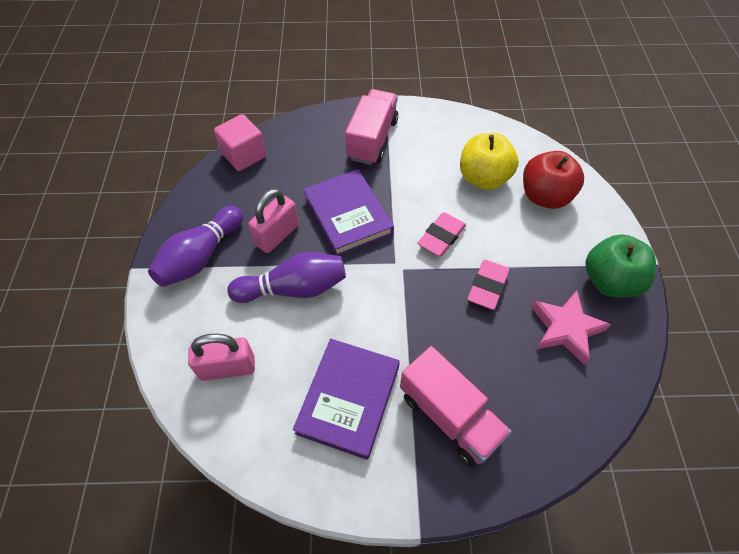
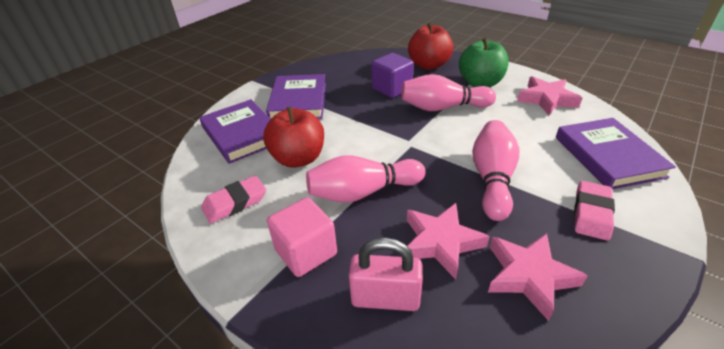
pink bowling pin: 0 -> 3
pink padlock: 2 -> 1
pink star: 1 -> 3
pink truck: 2 -> 0
purple book: 2 -> 3
purple bowling pin: 2 -> 0
purple cube: 0 -> 1
red apple: 1 -> 2
yellow apple: 1 -> 0

